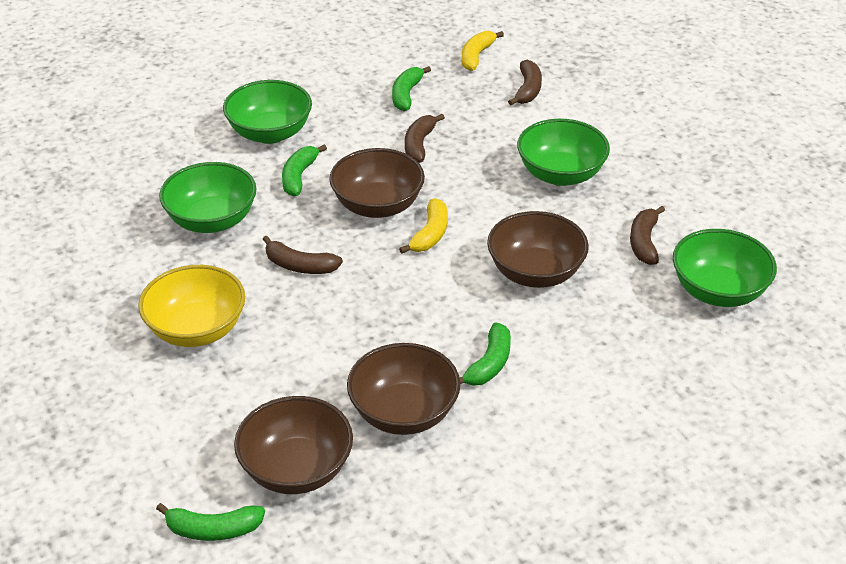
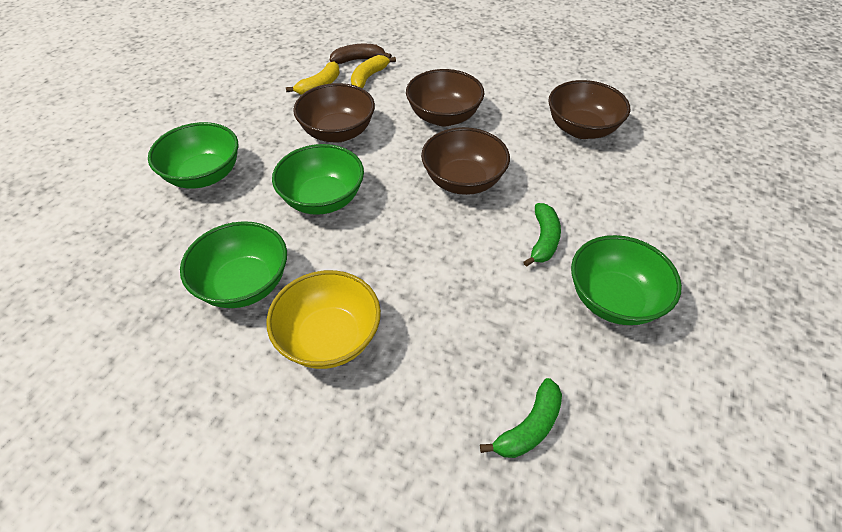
brown banana: 4 -> 1
green banana: 4 -> 2

